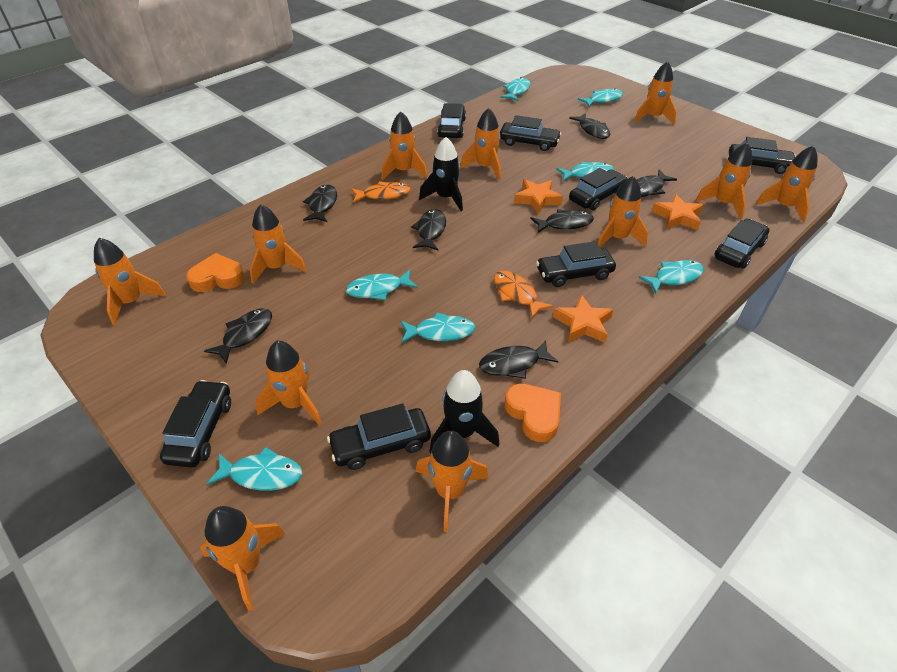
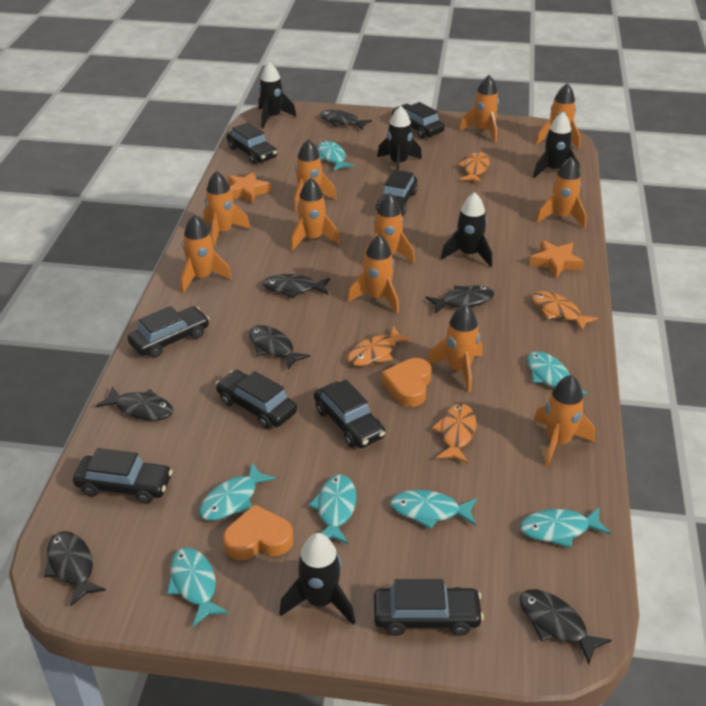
black rocket: 2 -> 5
orange fish: 2 -> 4
orange star: 3 -> 2

